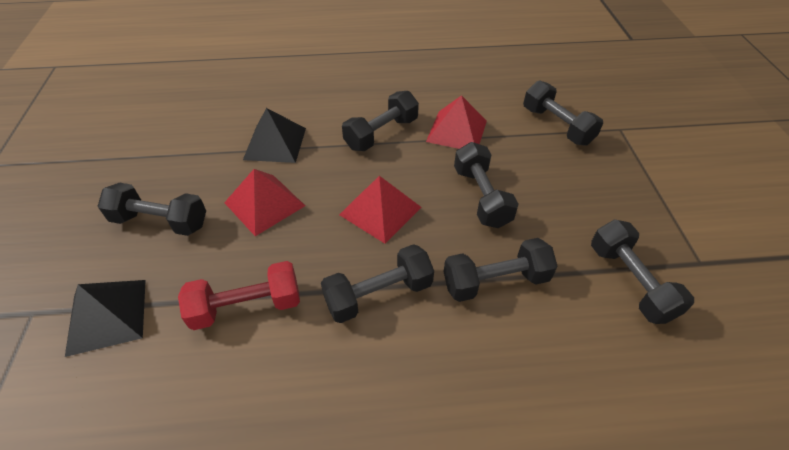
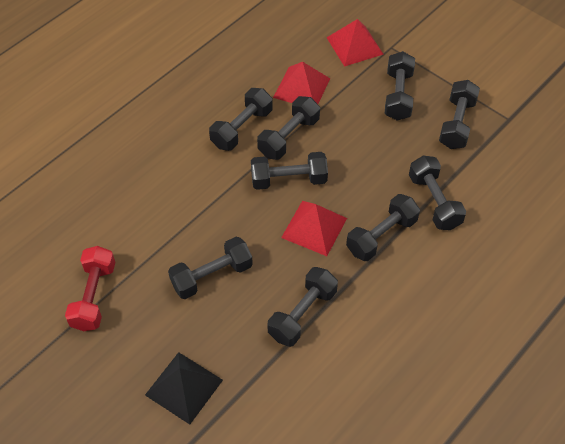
black dumbbell: 7 -> 9
black pyramid: 2 -> 1

